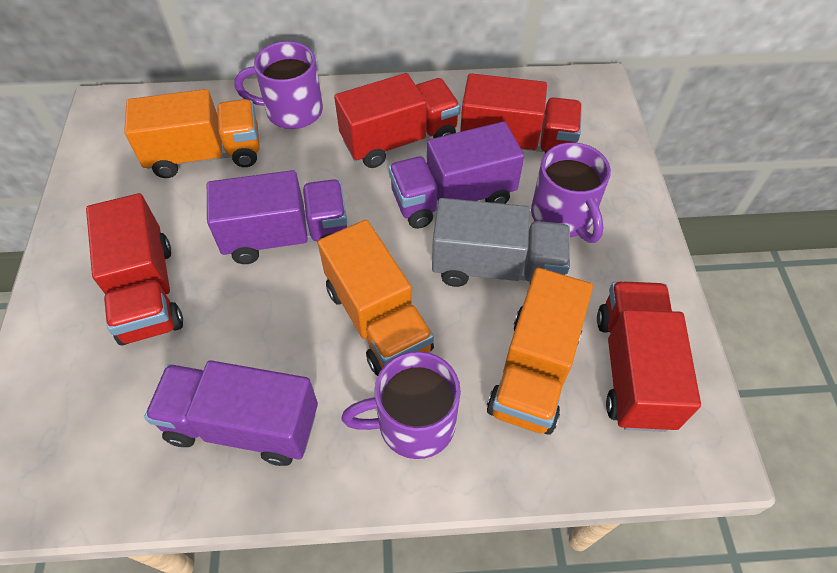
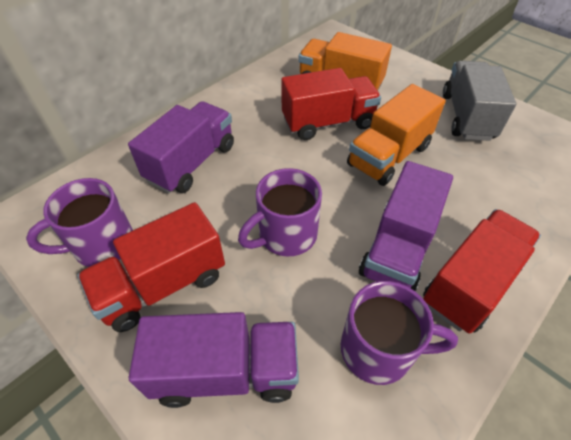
orange truck: 3 -> 2
red truck: 4 -> 3

